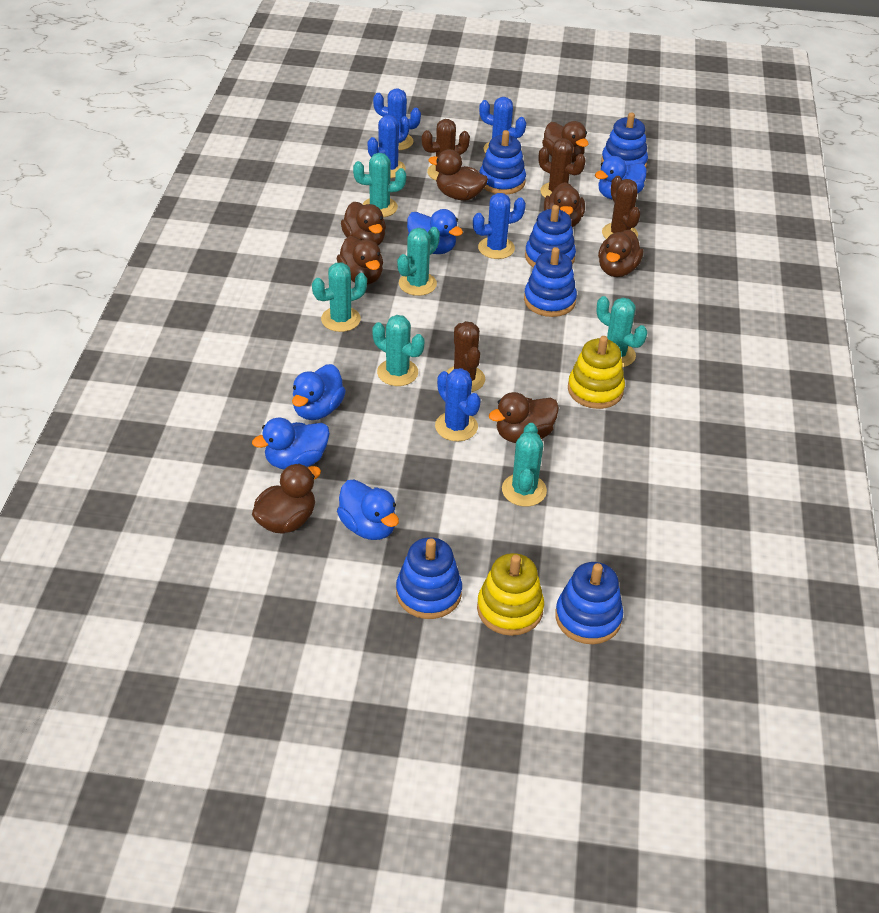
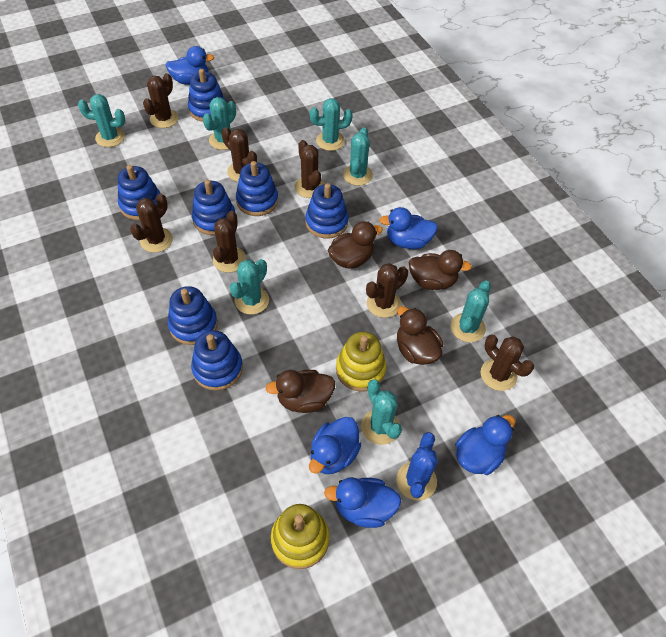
blue cactus: 5 -> 1
blue stacking toy: 6 -> 7
brown cactus: 4 -> 7
brown duck: 8 -> 4
turquoise cactus: 6 -> 7

